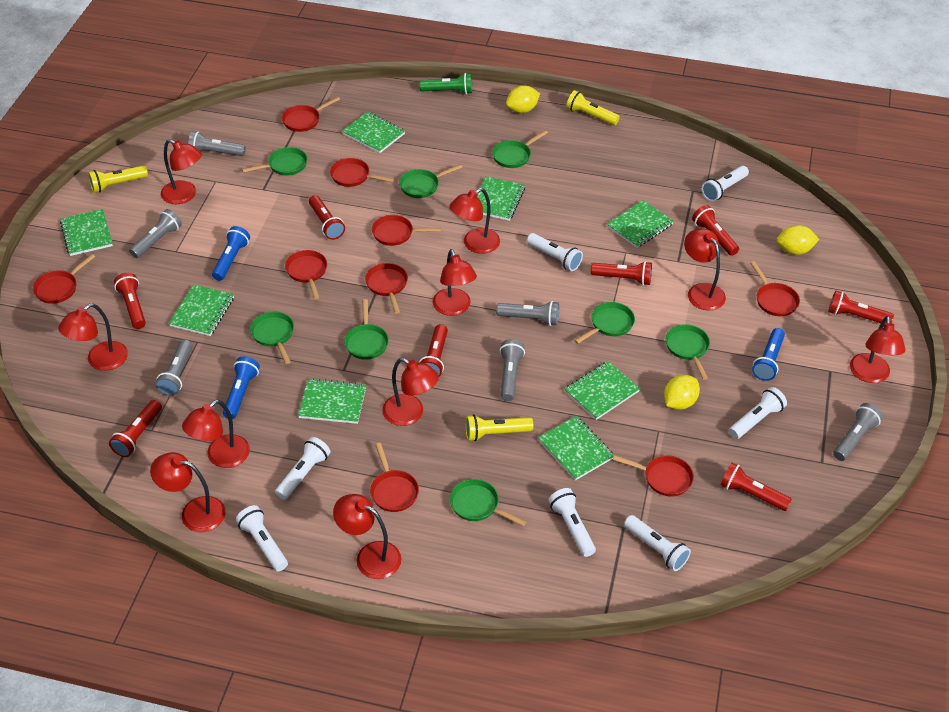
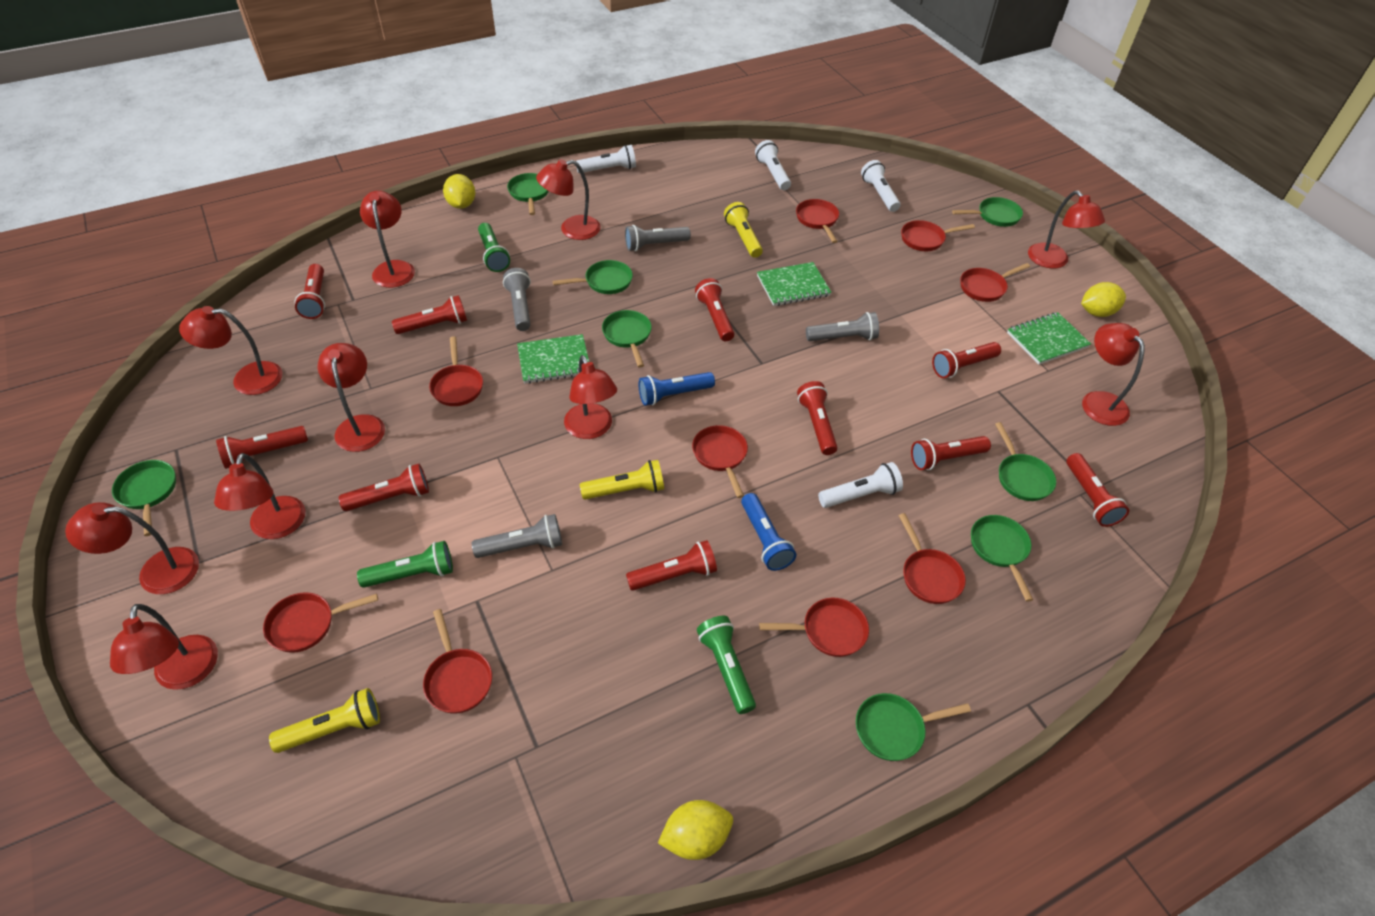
blue flashlight: 3 -> 2
green flashlight: 1 -> 3
green notebook: 8 -> 3
grey flashlight: 6 -> 4
red flashlight: 8 -> 10
white flashlight: 7 -> 4

